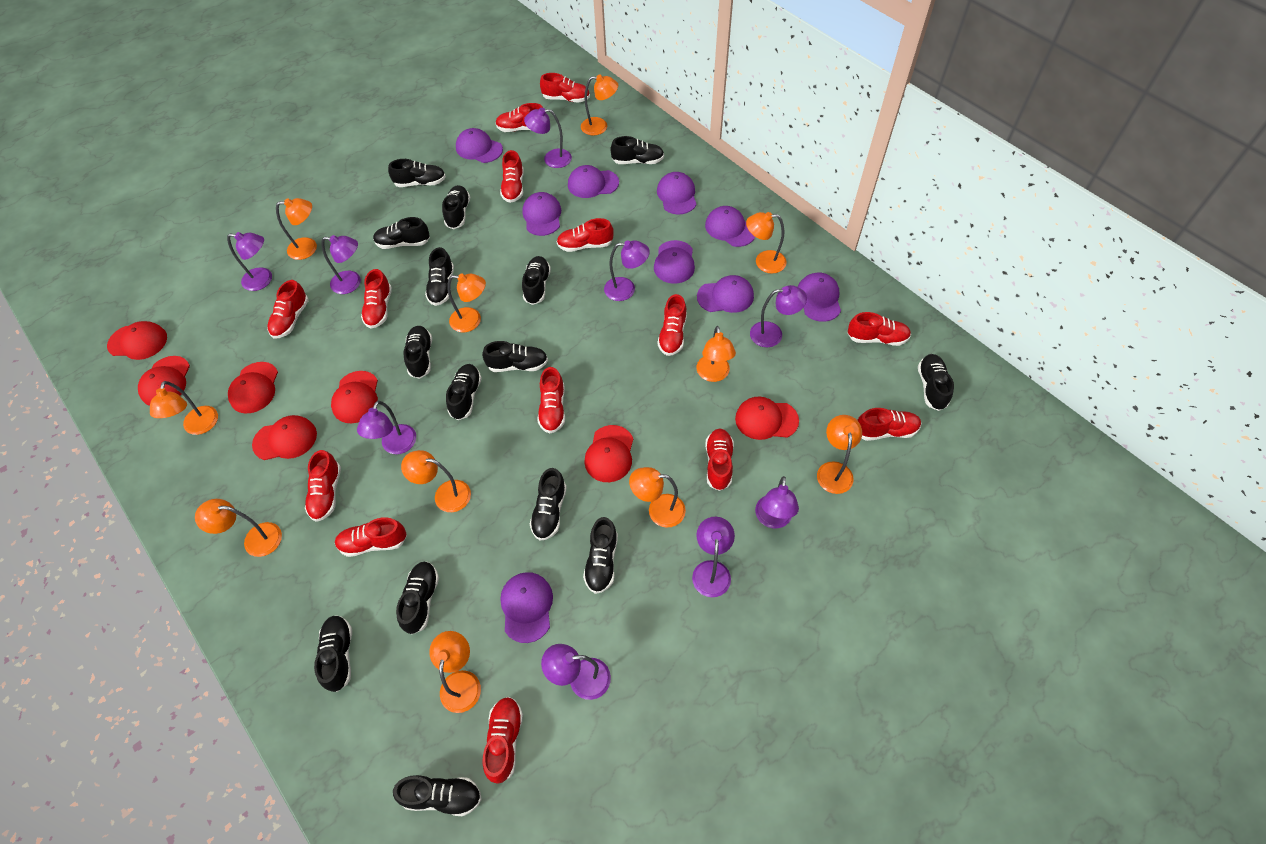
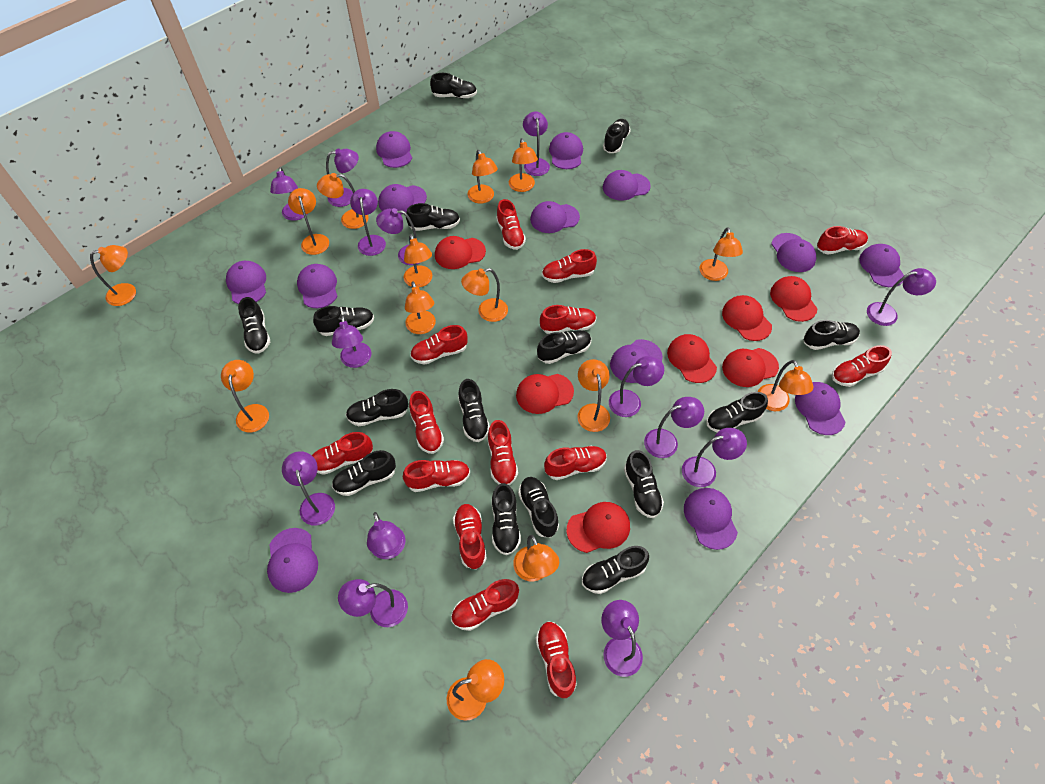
orange lamp: 11 -> 14
purple cap: 9 -> 13
purple lamp: 9 -> 14

